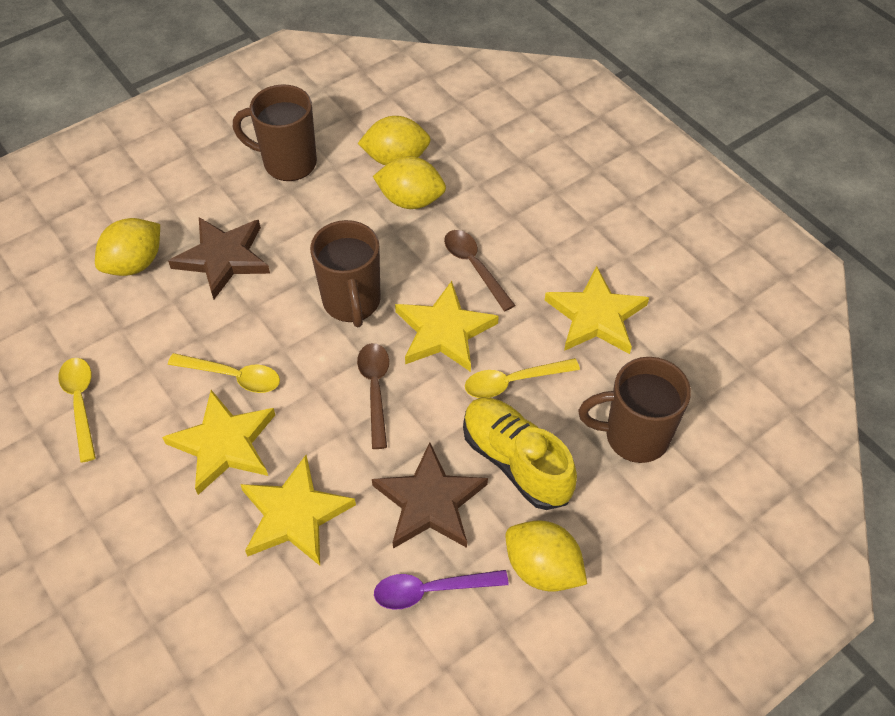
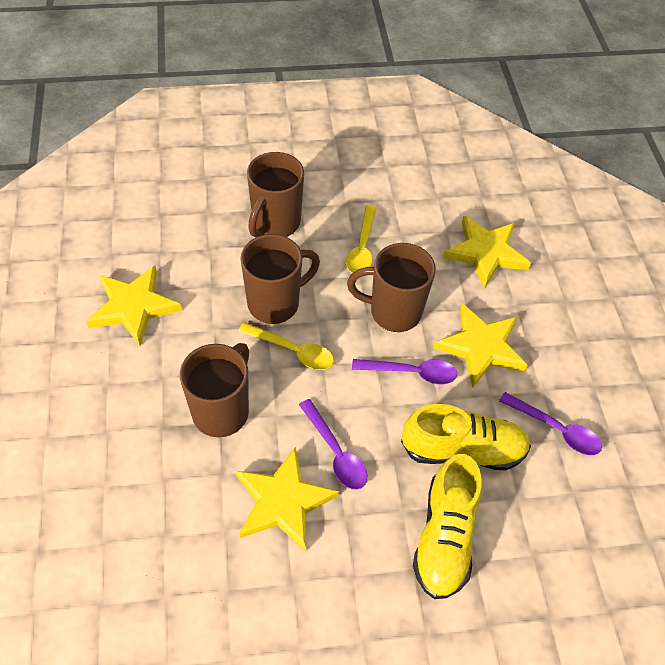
brown mug: 3 -> 4
brown spoon: 2 -> 0
brown star: 2 -> 0
purple spoon: 1 -> 3
yellow lemon: 4 -> 0
yellow shoe: 1 -> 2
yellow spoon: 3 -> 2

